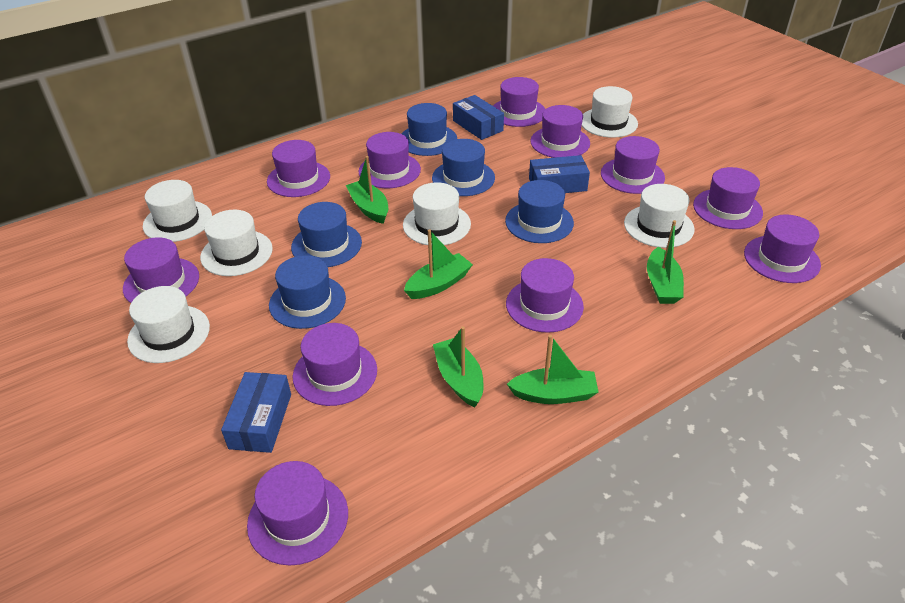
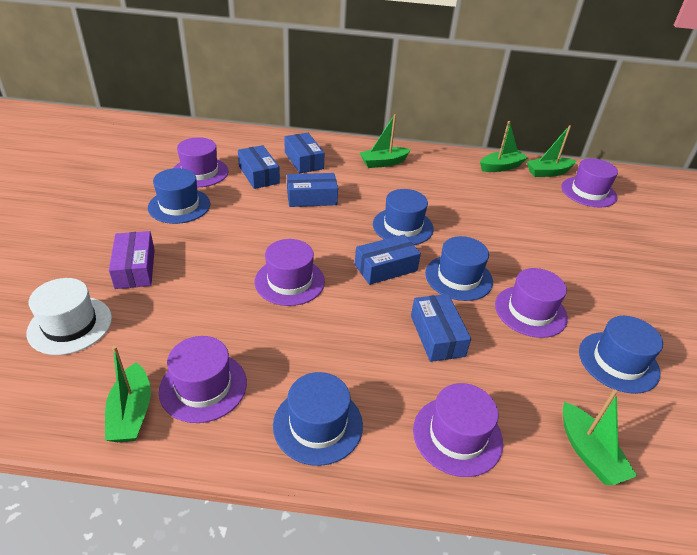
blue box: 3 -> 5
purple box: 0 -> 1
purple hat: 11 -> 6
white hat: 6 -> 1

